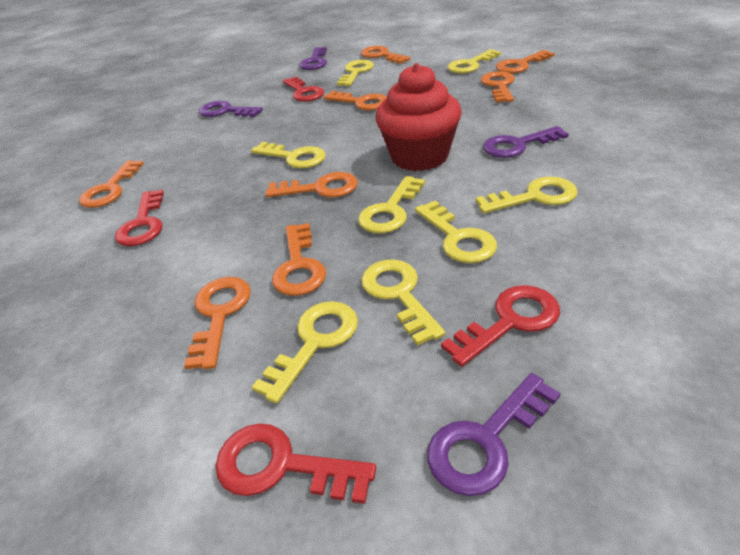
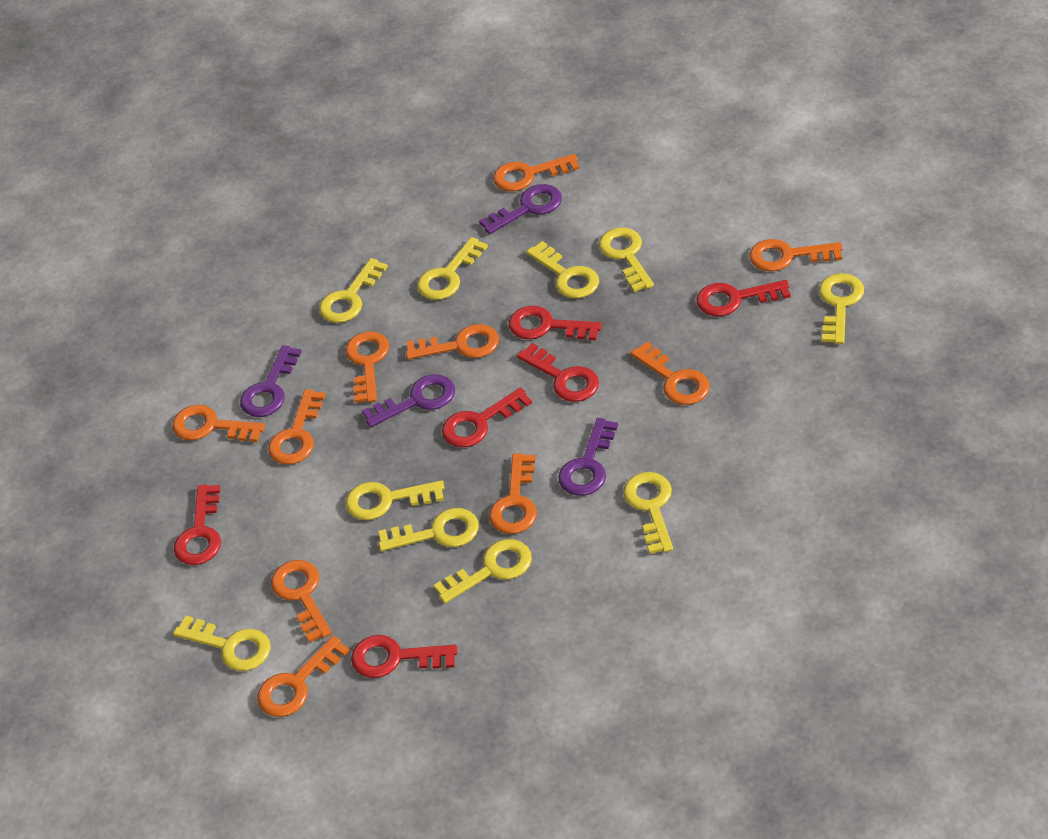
orange key: 8 -> 10
red cupcake: 1 -> 0
red key: 4 -> 6
yellow key: 8 -> 10

